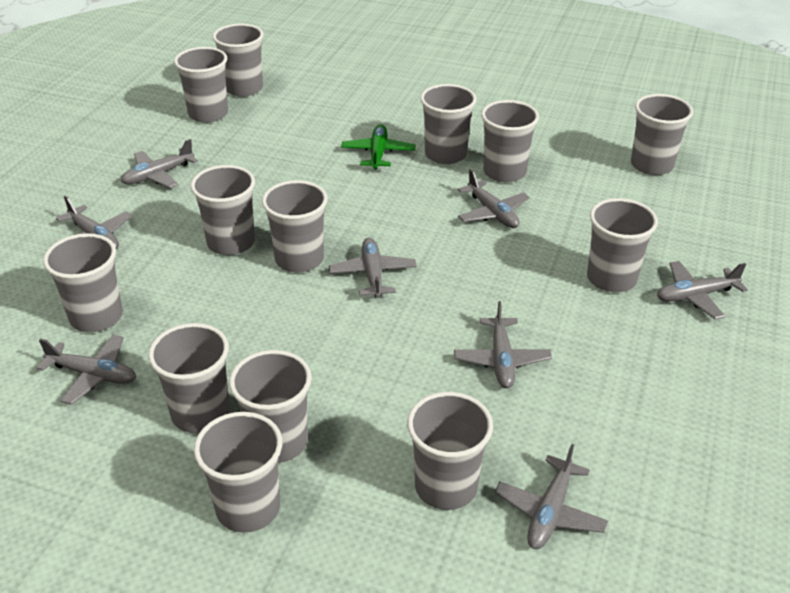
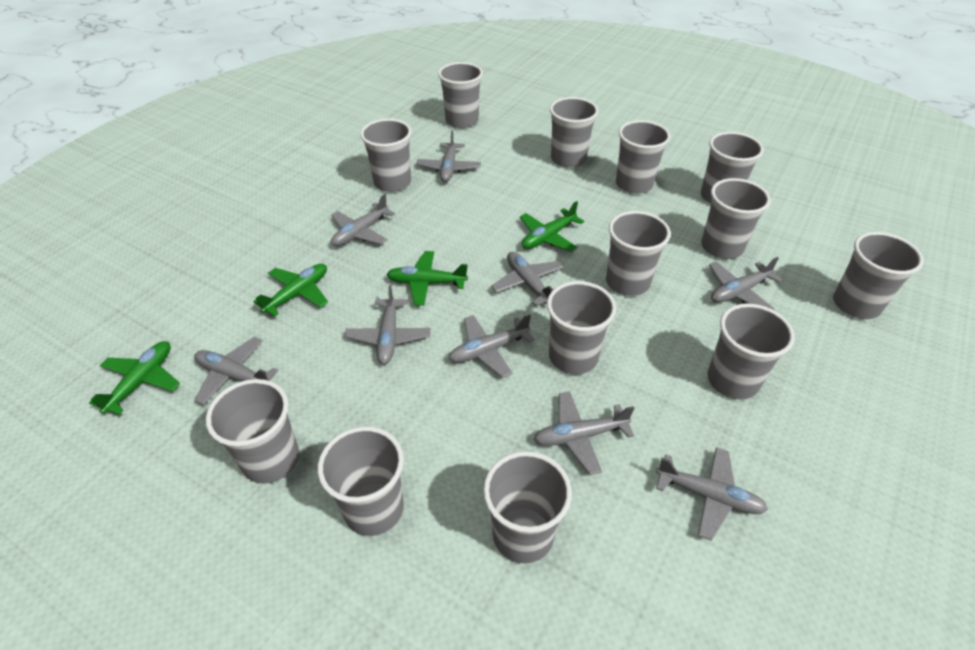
green plane: 1 -> 4
grey plane: 8 -> 9

